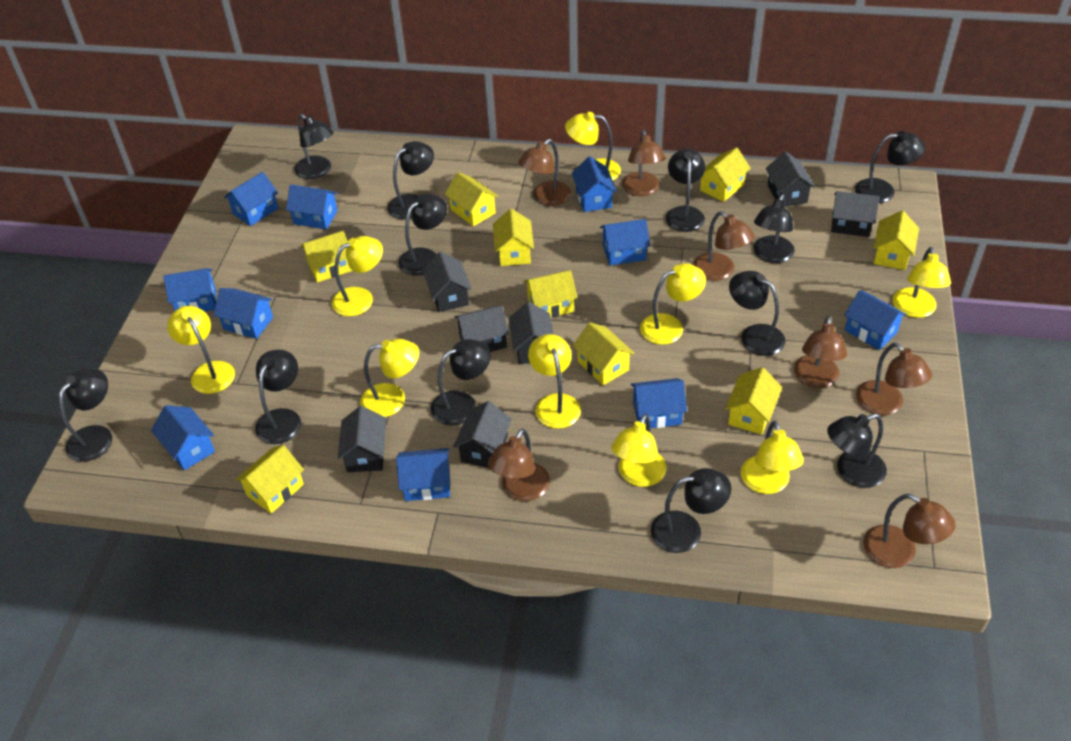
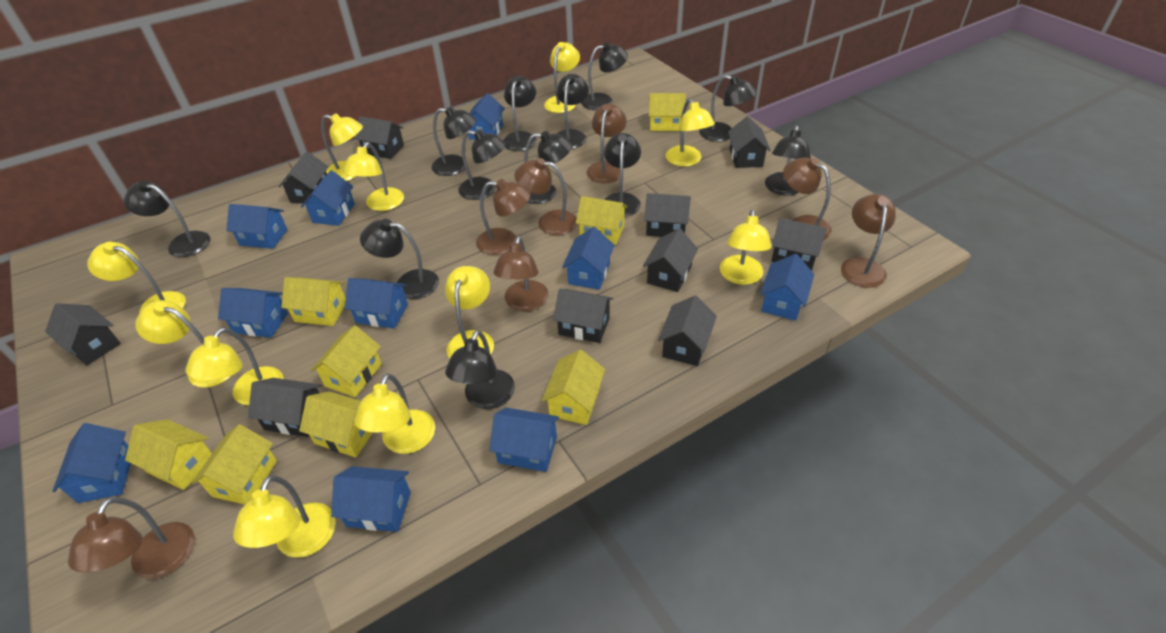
black house: 7 -> 10
yellow house: 9 -> 8
yellow lamp: 9 -> 11

